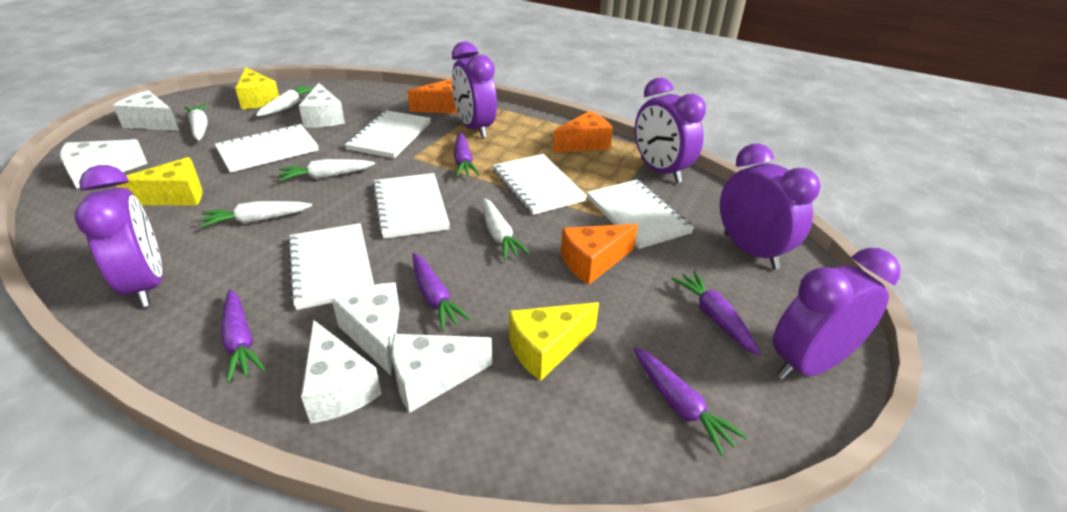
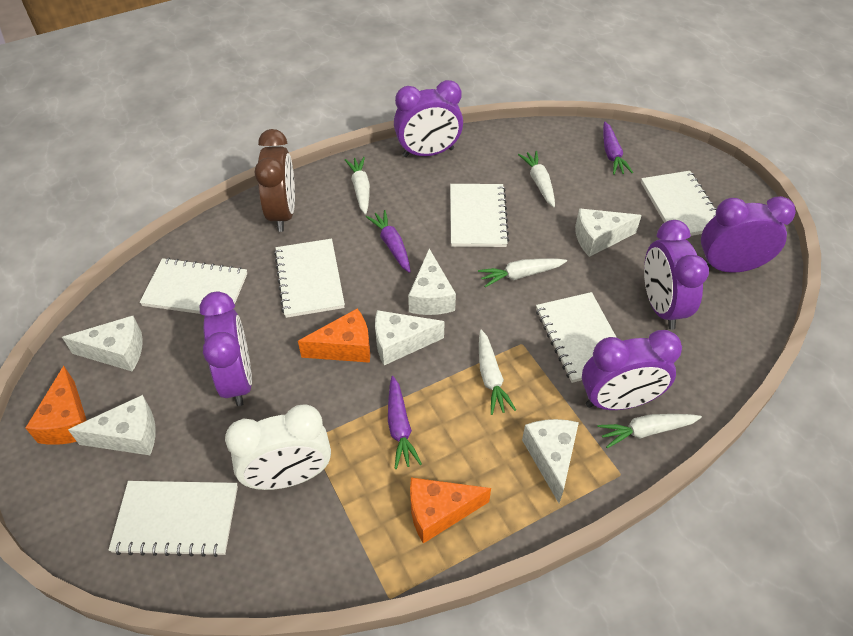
brown clock: 0 -> 1
purple carrot: 5 -> 3
white clock: 0 -> 1
yellow cheese: 3 -> 0

